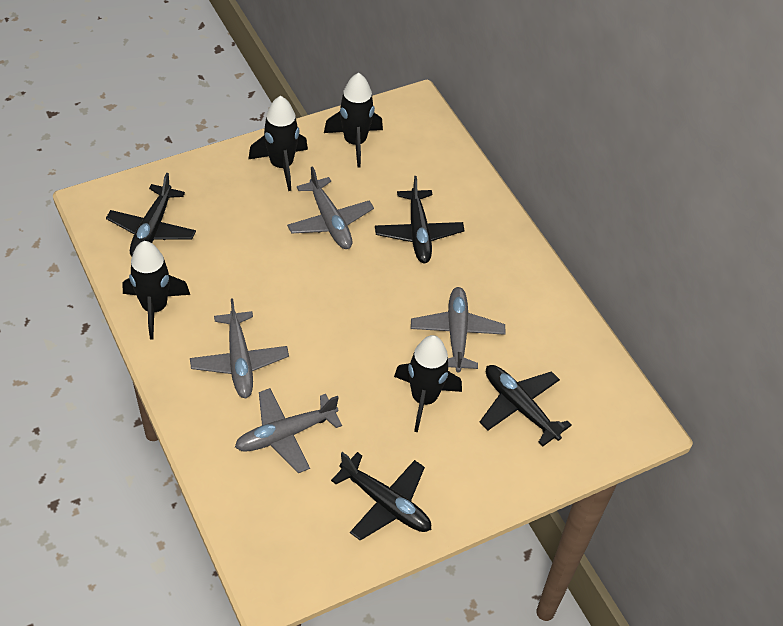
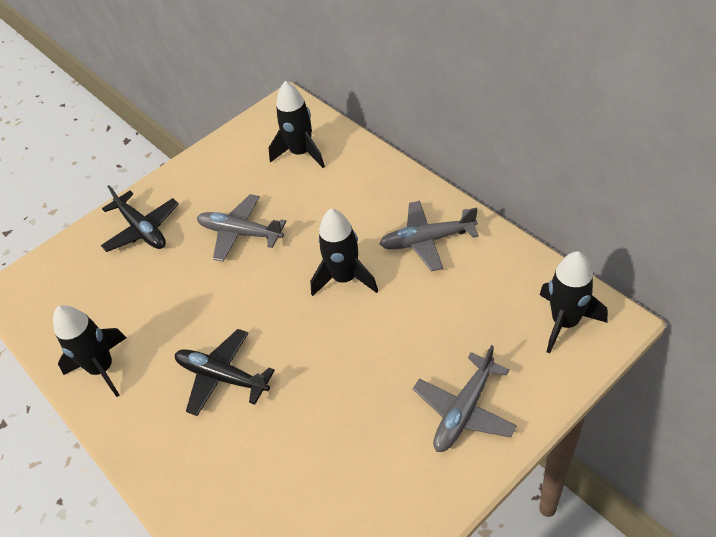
black plane: 4 -> 2
grey plane: 4 -> 3

